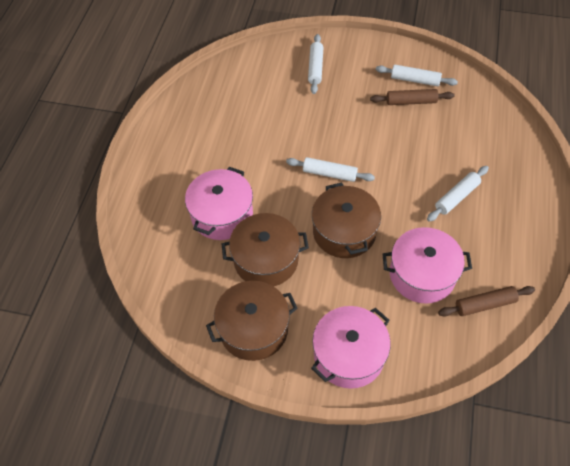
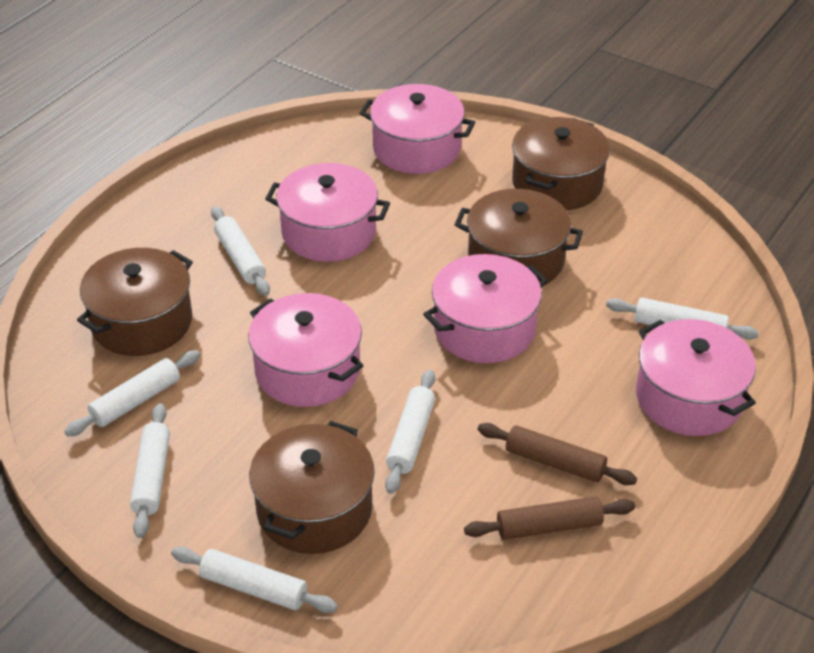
brown pot: 3 -> 4
pink pot: 3 -> 5
white rolling pin: 4 -> 6

